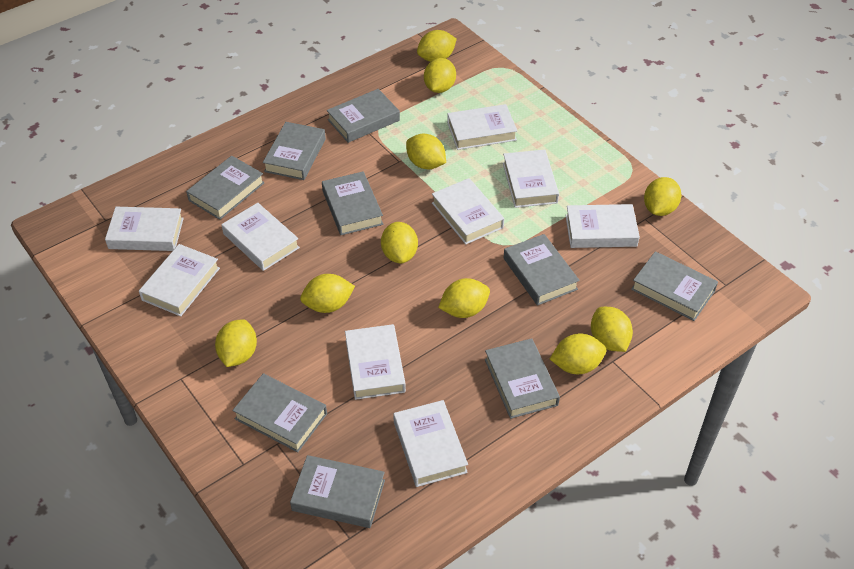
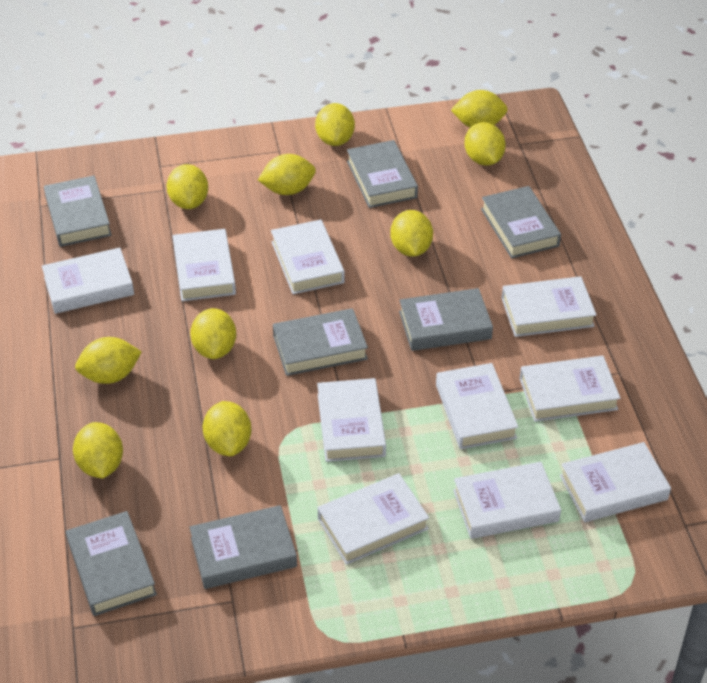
grey book: 9 -> 7
white book: 9 -> 10

